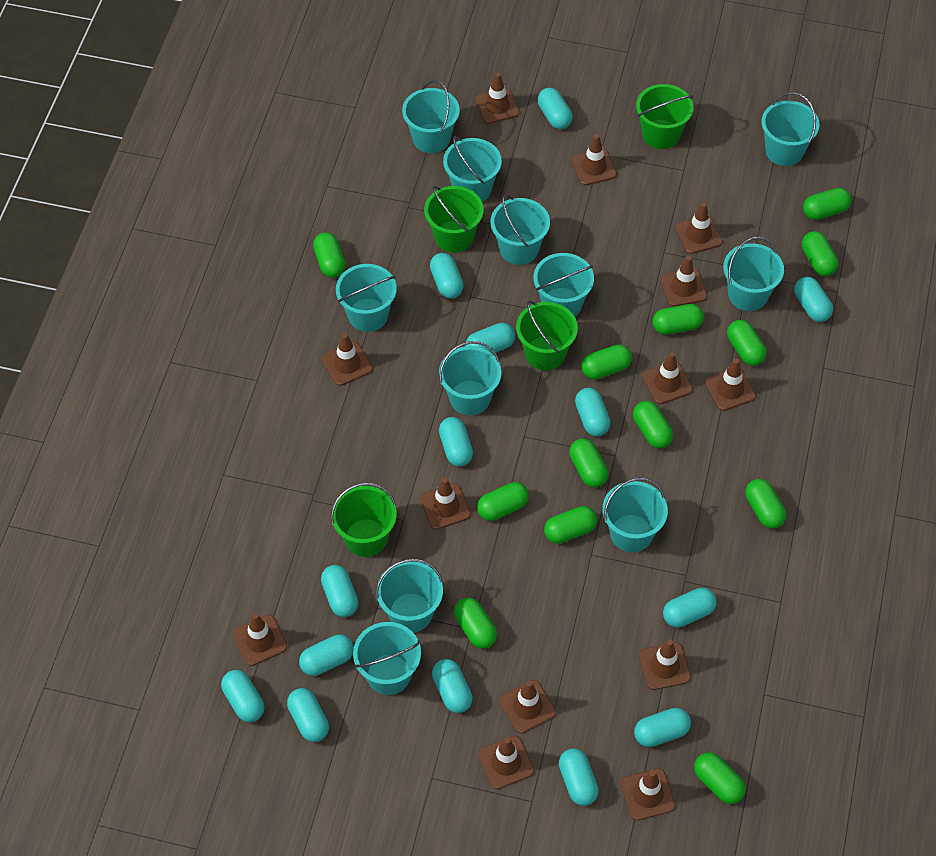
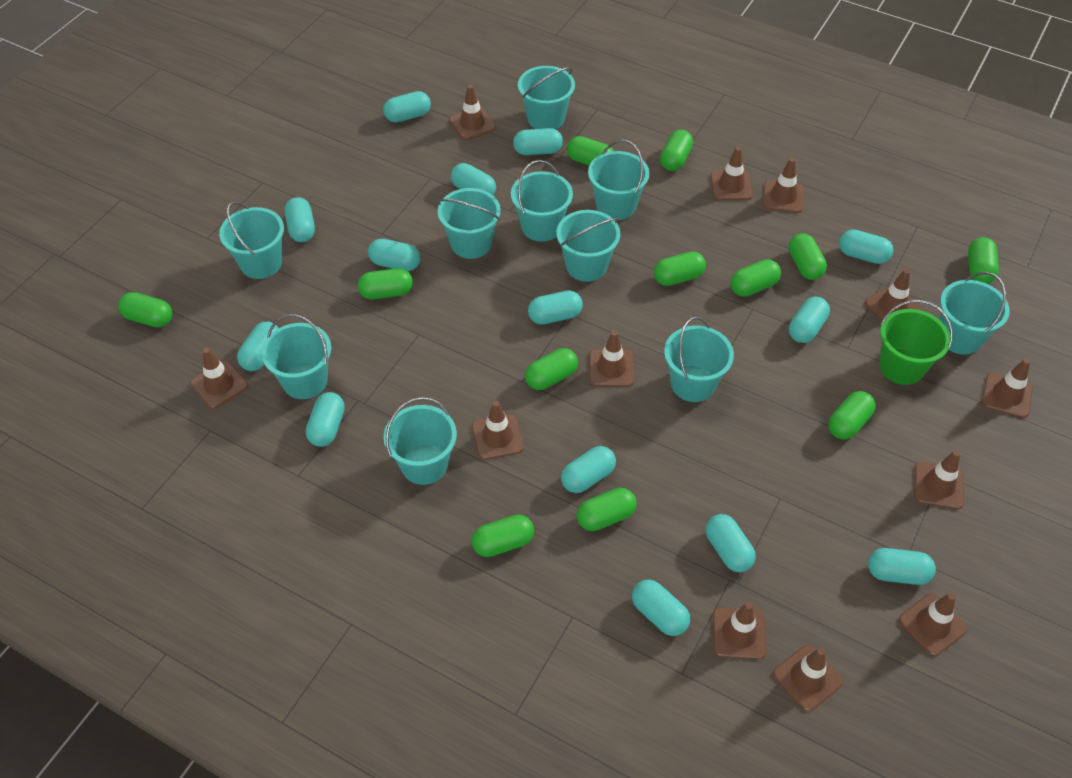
brown traffic cone: 13 -> 12
green bucket: 4 -> 1
green capsule: 13 -> 12
turquoise bucket: 11 -> 10

